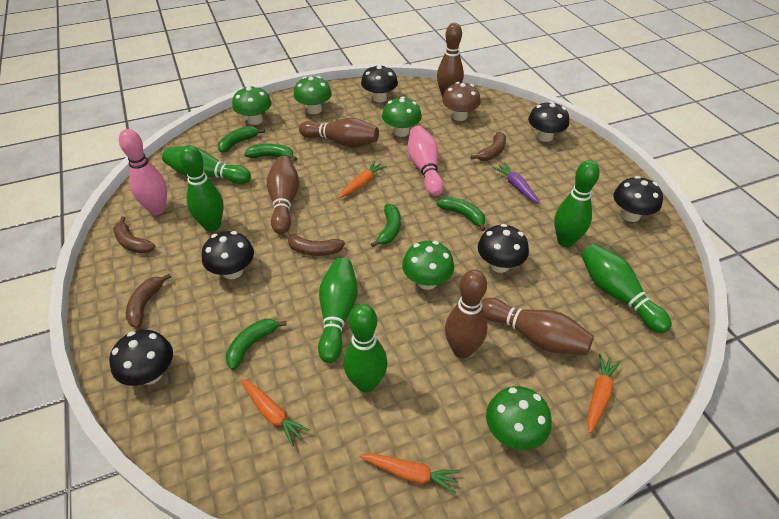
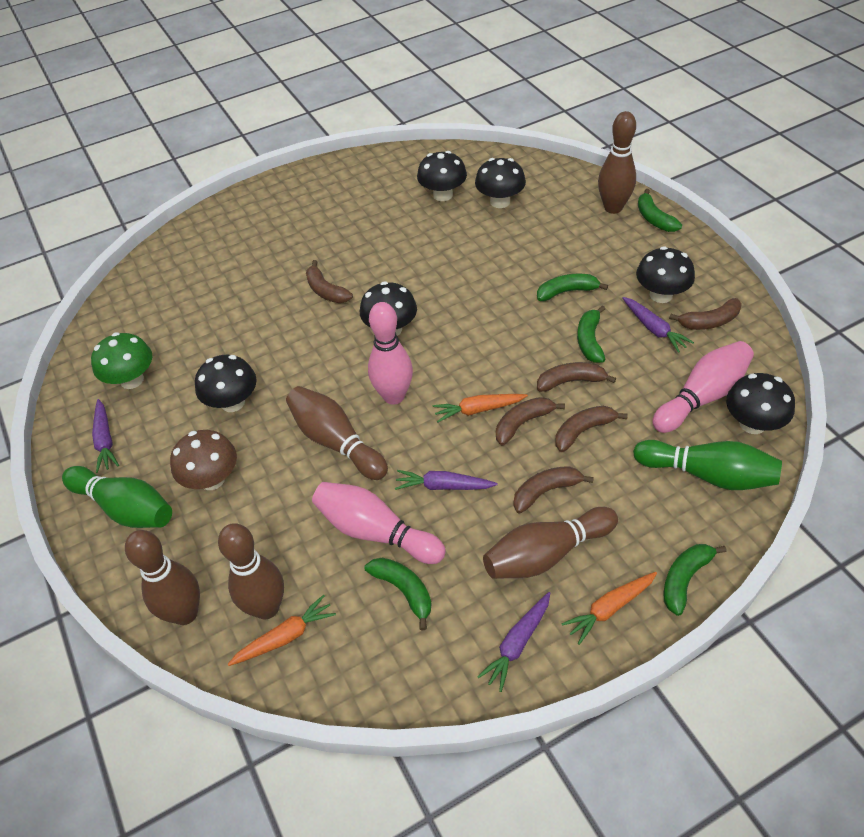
brown banana: 4 -> 6
green bowling pin: 6 -> 2
green mushroom: 5 -> 1
orange carrot: 4 -> 3
pink bowling pin: 2 -> 3
purple carrot: 1 -> 4

